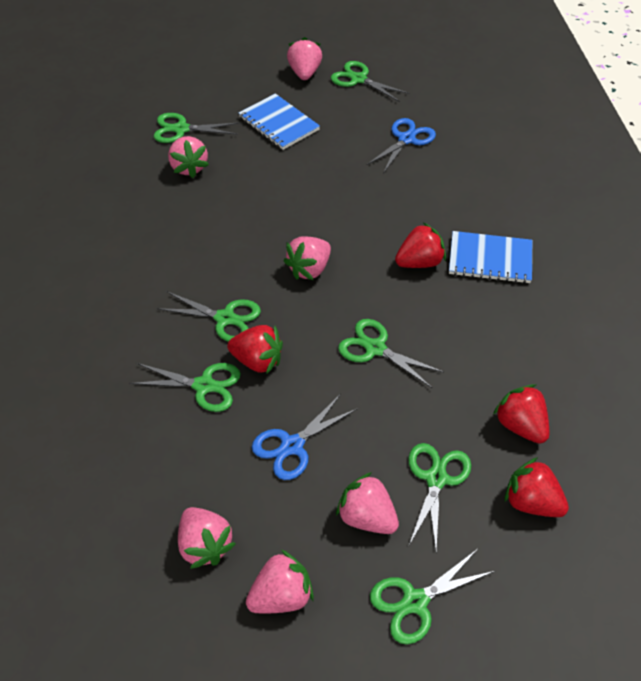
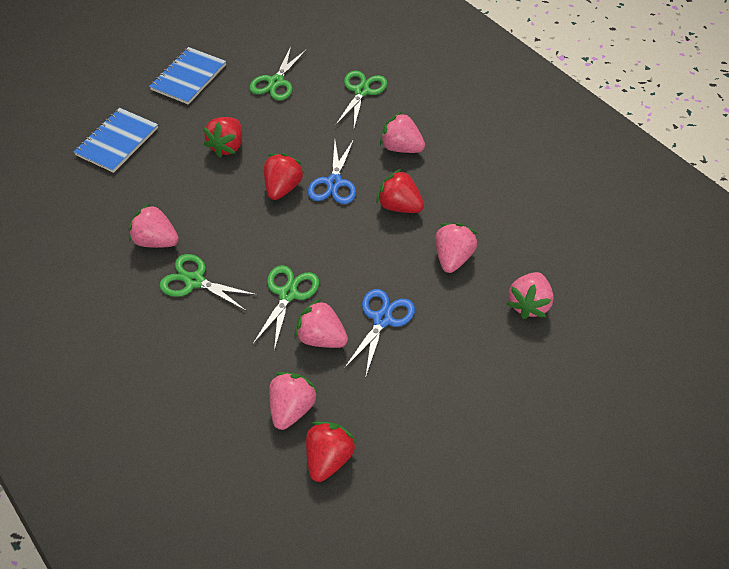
green scissors: 7 -> 4

